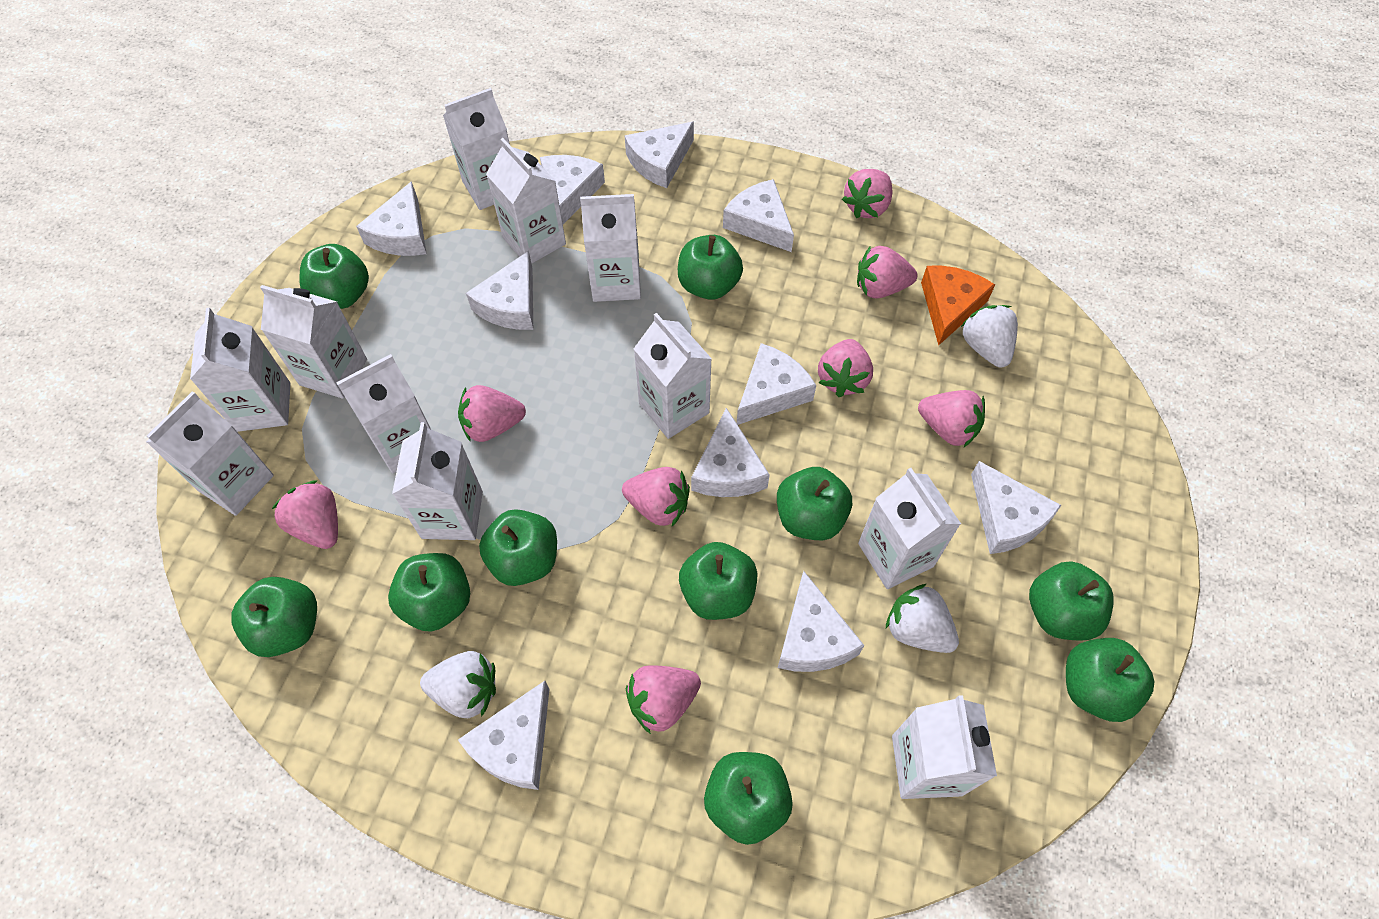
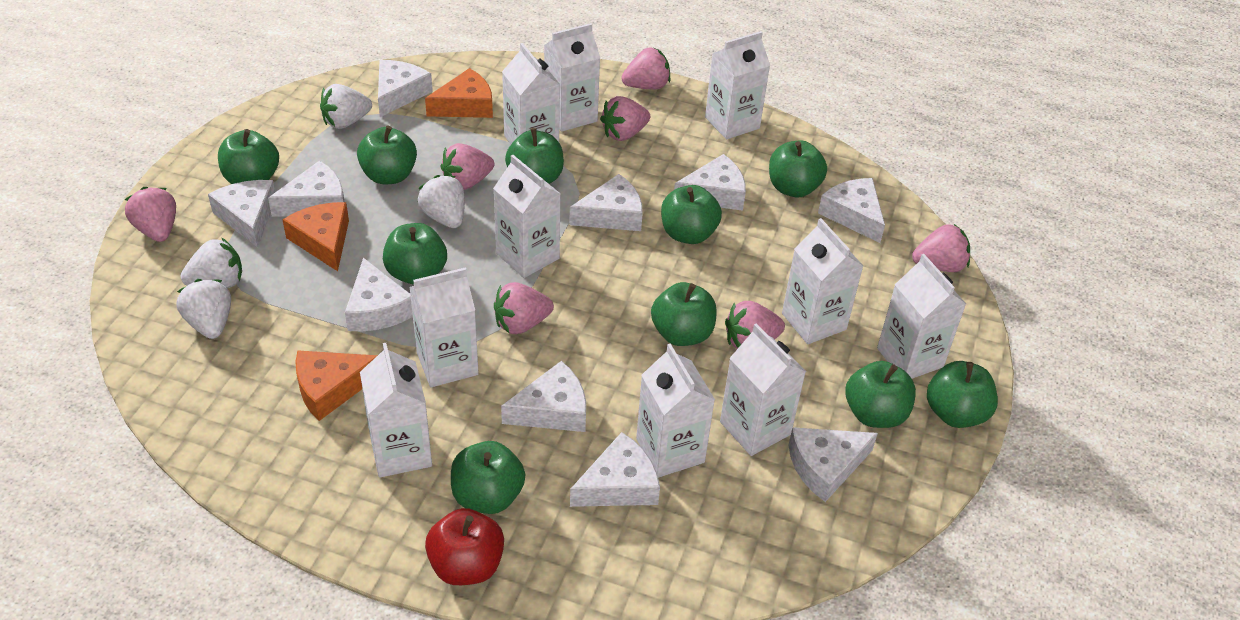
orange cheese: 1 -> 3
pink strawberry: 8 -> 7
red apple: 0 -> 1
white carton: 11 -> 10
white strawberry: 3 -> 4

